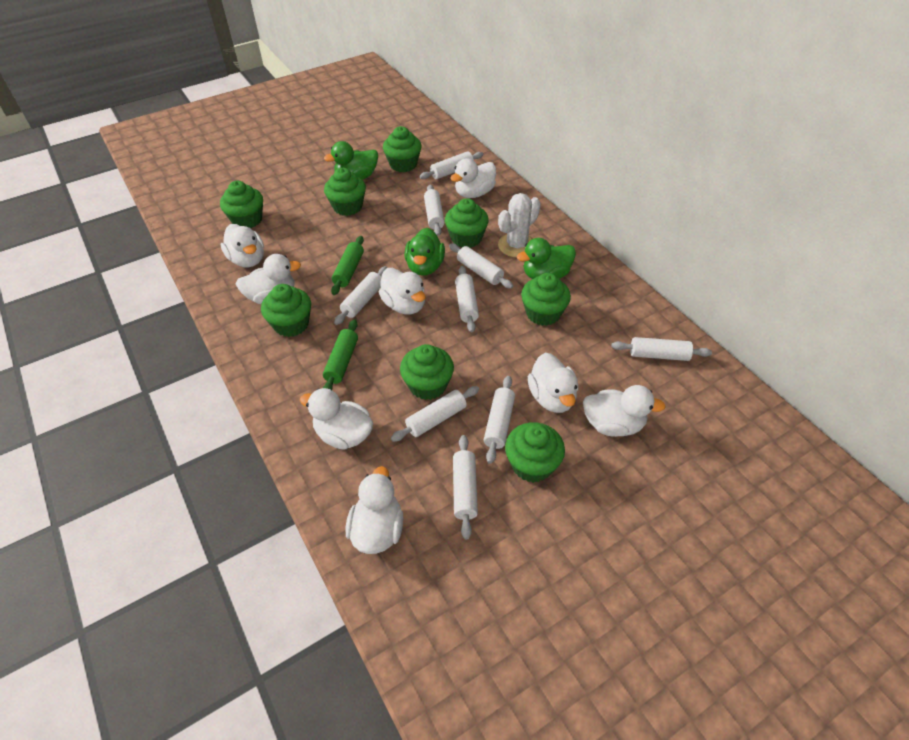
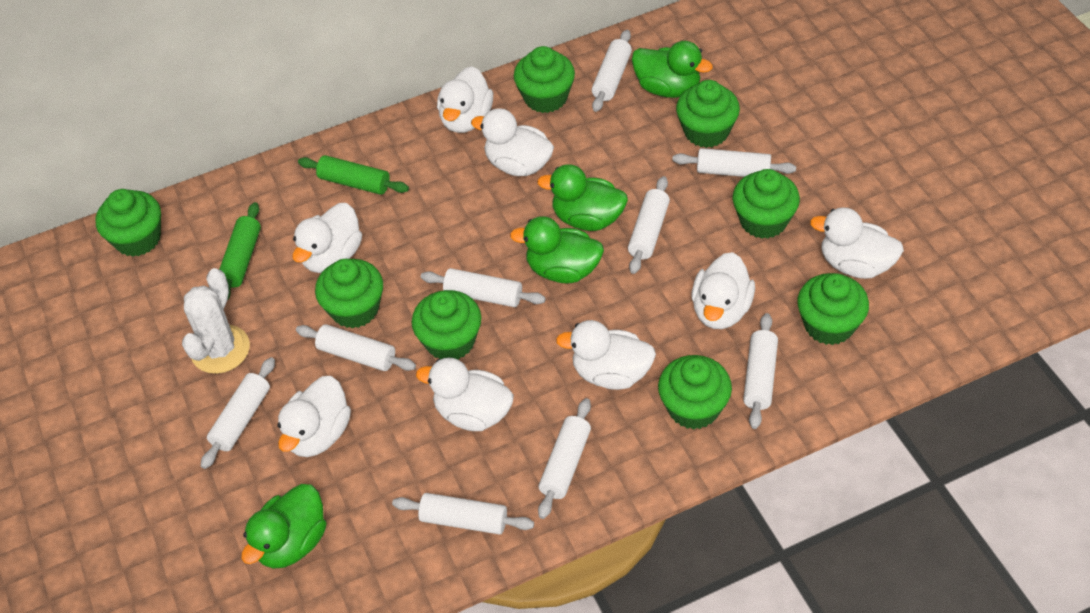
green duck: 3 -> 4

